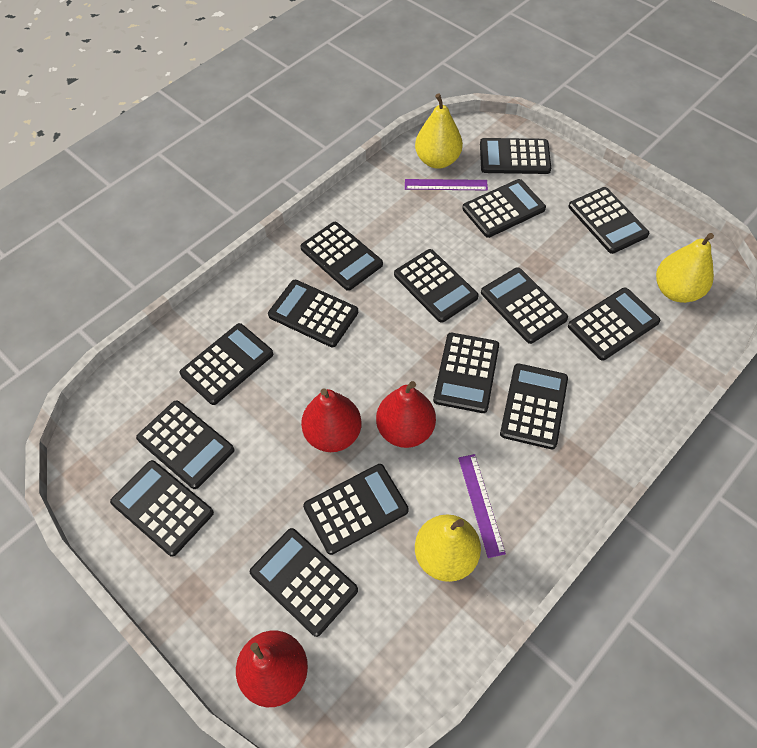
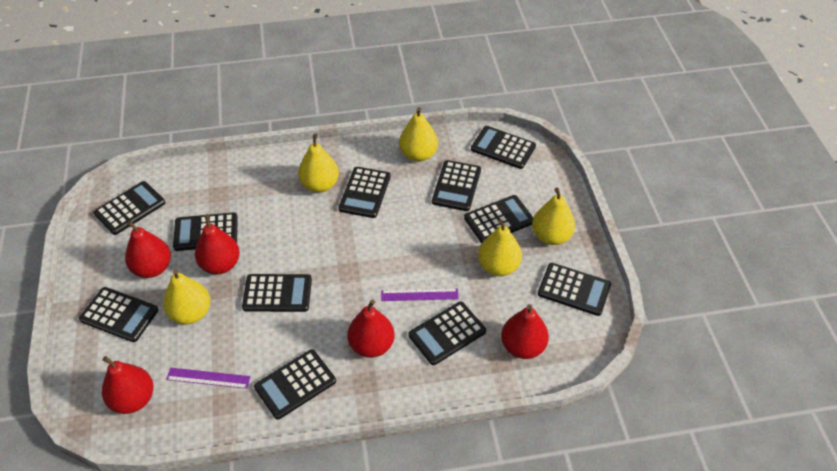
black calculator: 15 -> 11
red pear: 3 -> 5
yellow pear: 3 -> 5

